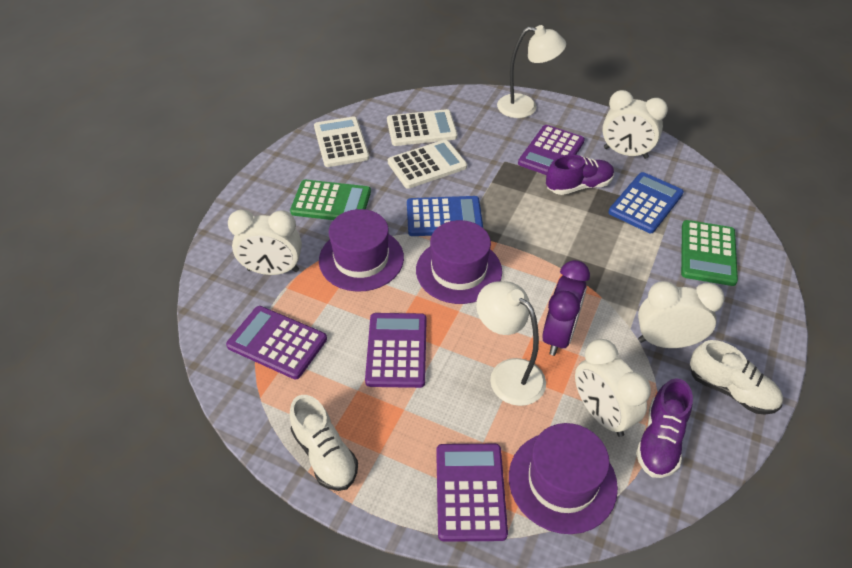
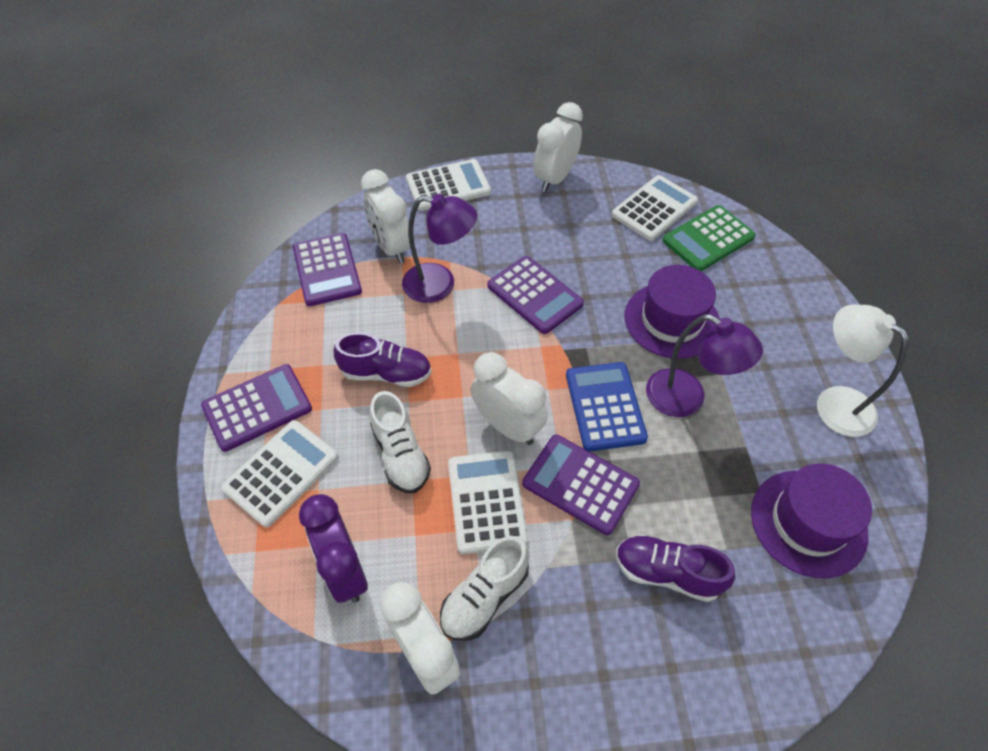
blue calculator: 2 -> 1
green calculator: 2 -> 1
purple hat: 3 -> 2
purple lamp: 0 -> 2
white calculator: 3 -> 4
white lamp: 2 -> 1

